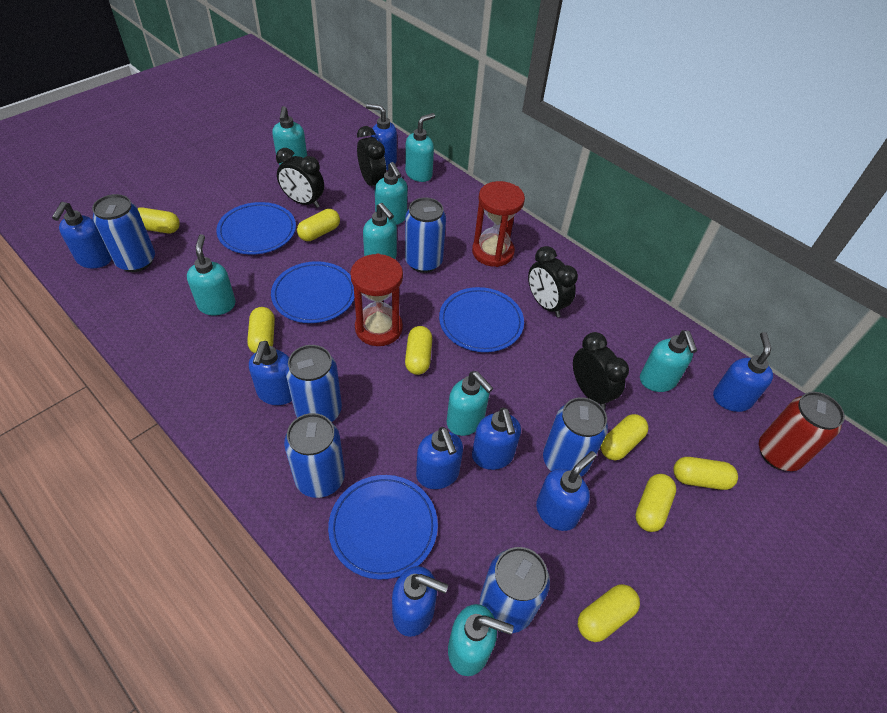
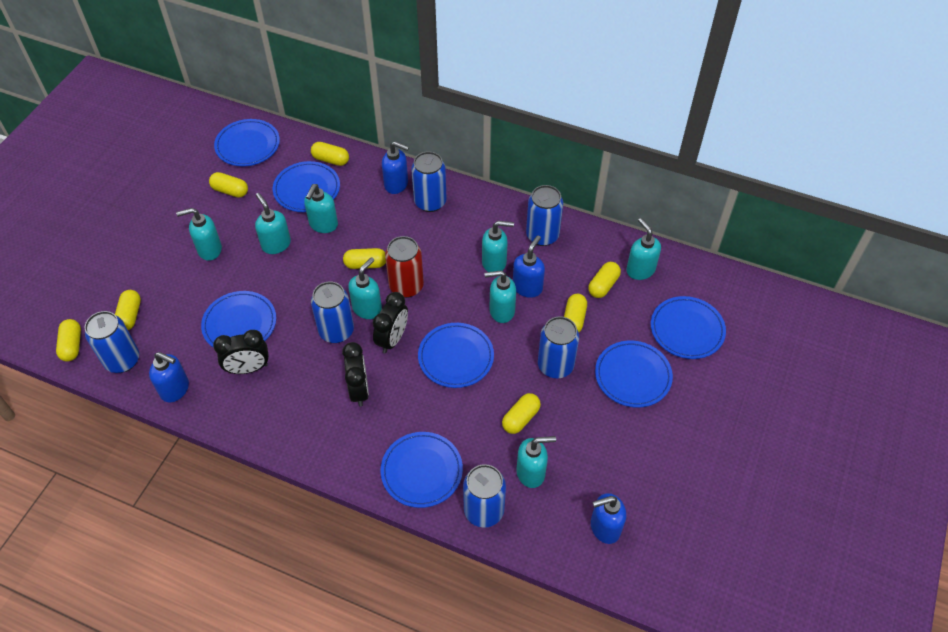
black clock: 4 -> 3
blue plate: 4 -> 7
blue soap dispenser: 8 -> 4
red hourglass: 2 -> 0

